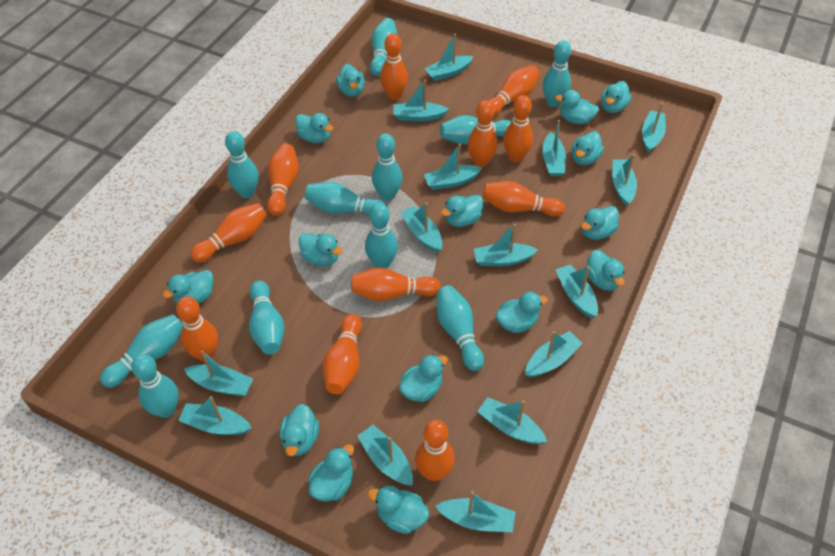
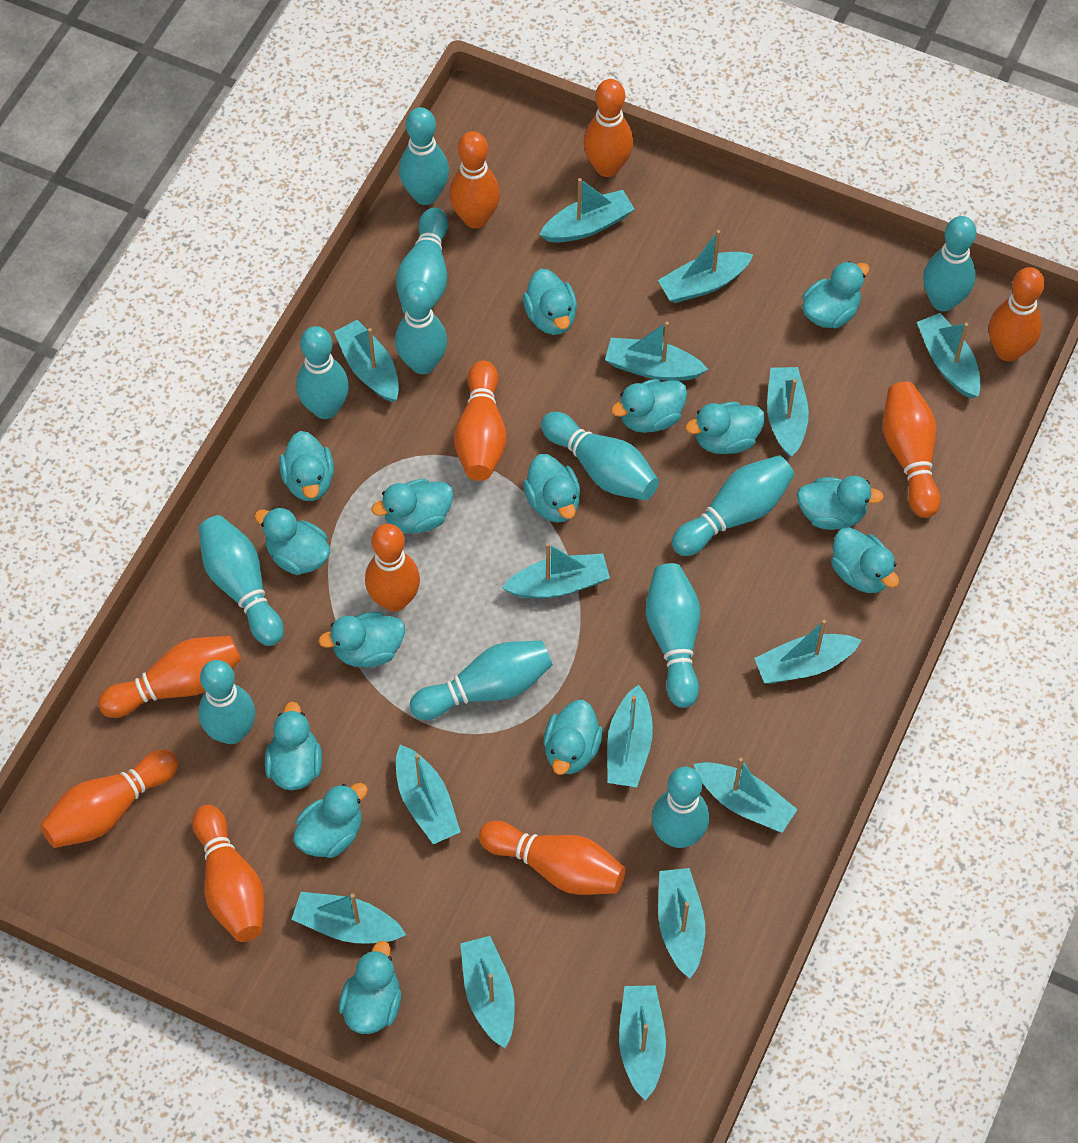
orange bowling pin: 11 -> 10
turquoise bowling pin: 11 -> 12

